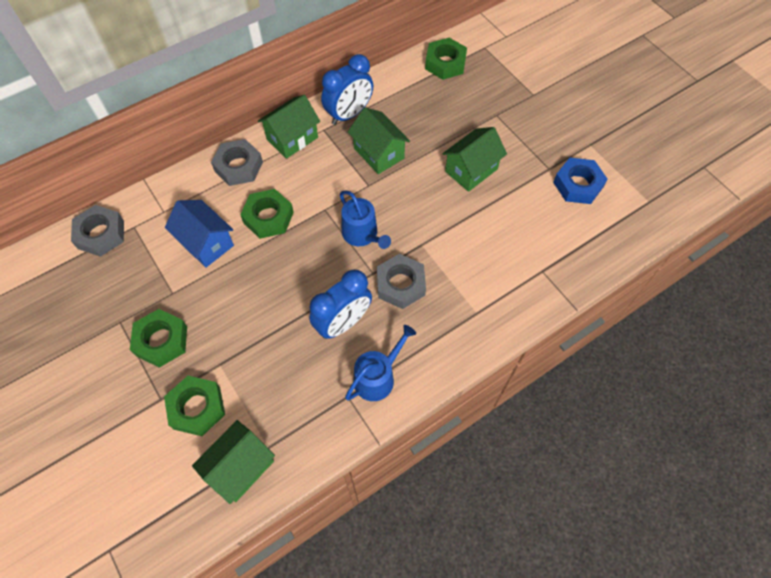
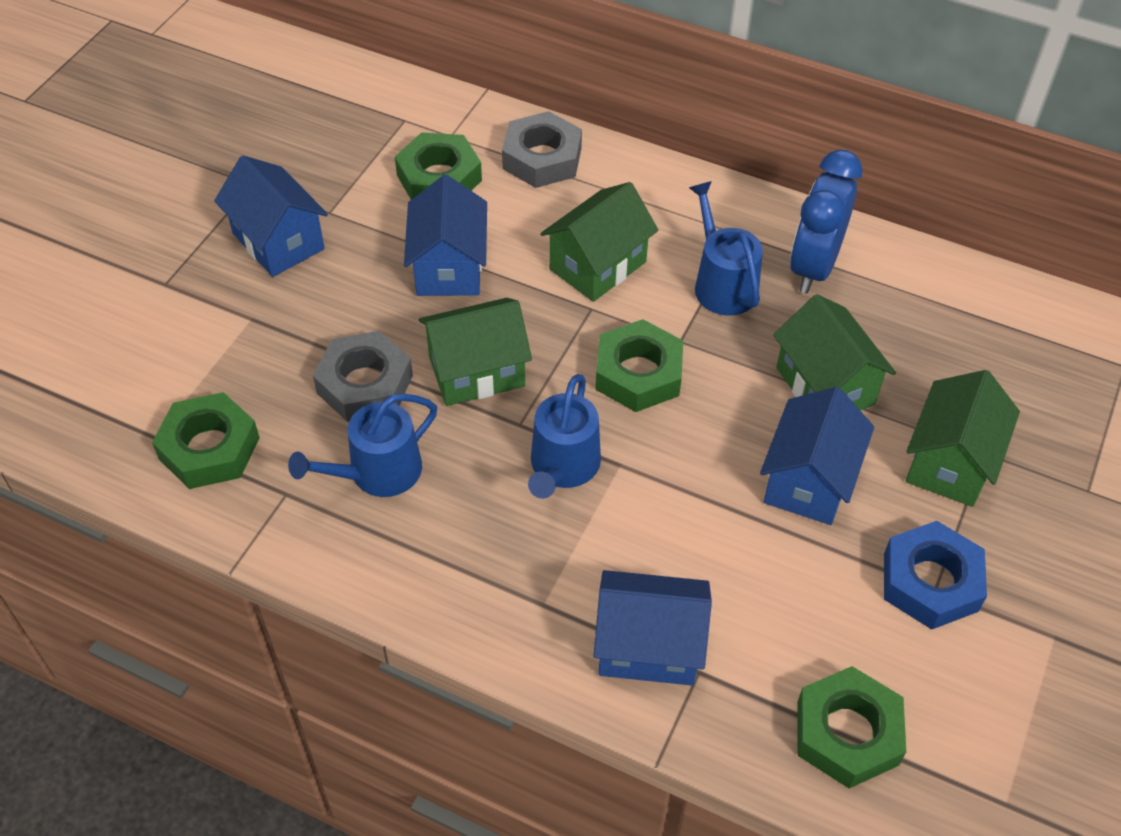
blue clock: 2 -> 1
blue house: 1 -> 4
blue watering can: 2 -> 3
grey nut: 3 -> 2

